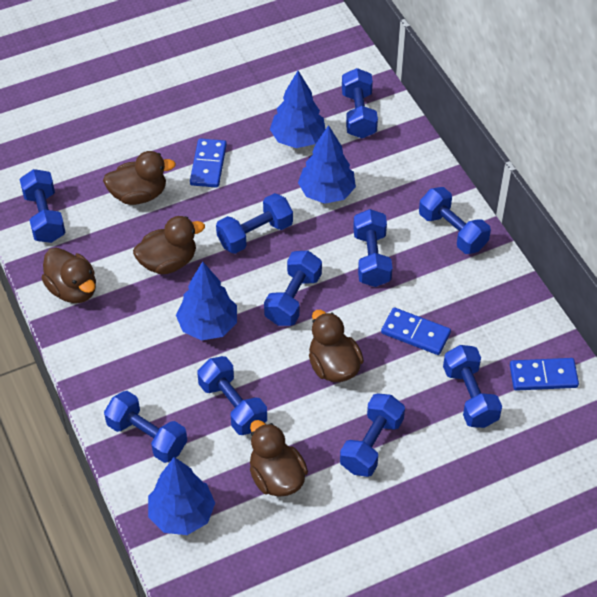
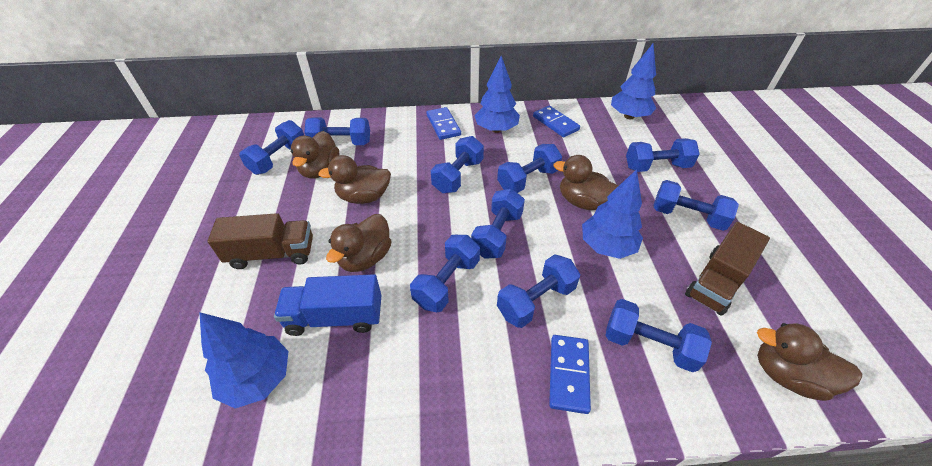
blue truck: 0 -> 1
brown truck: 0 -> 2

